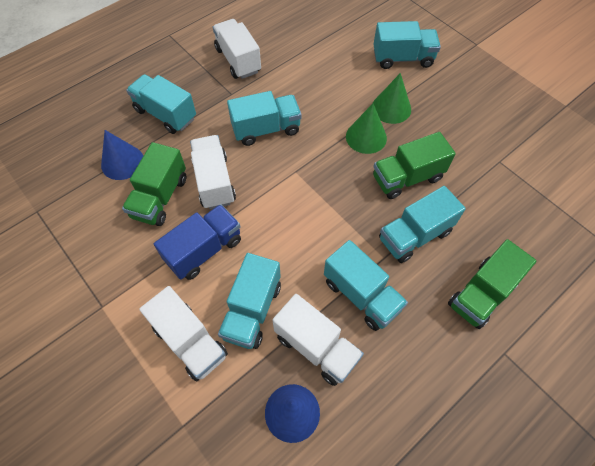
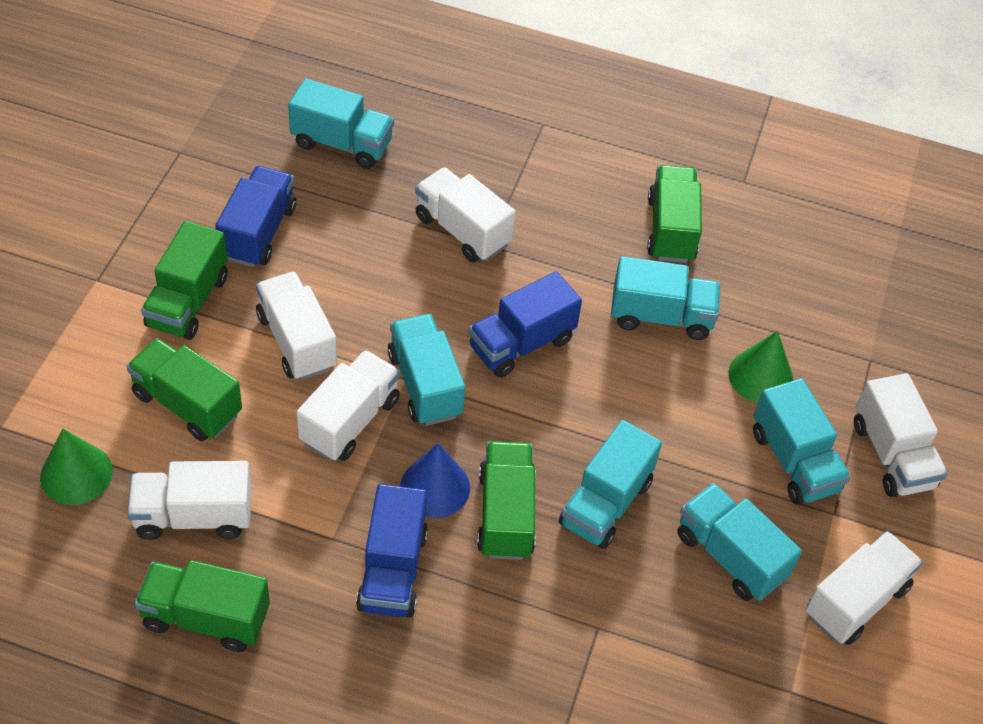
blue cone: 2 -> 1
blue truck: 1 -> 3
green truck: 3 -> 5
white truck: 4 -> 6

